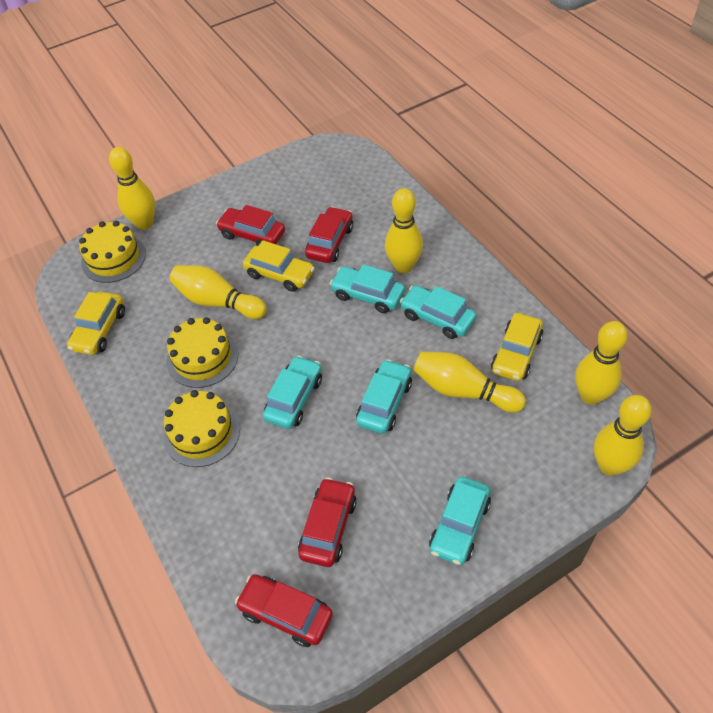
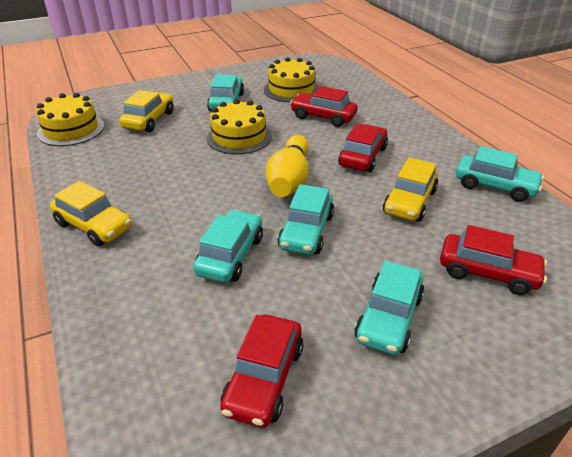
yellow bowling pin: 6 -> 1

